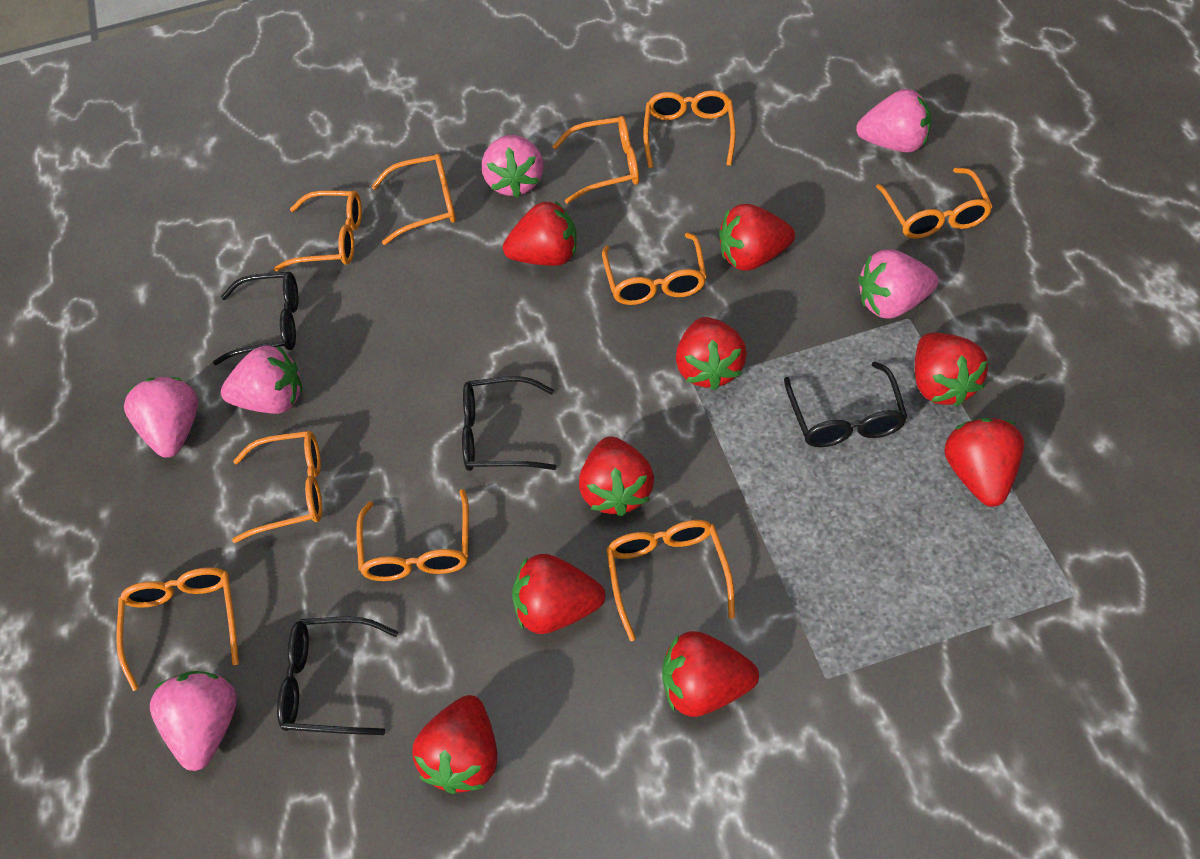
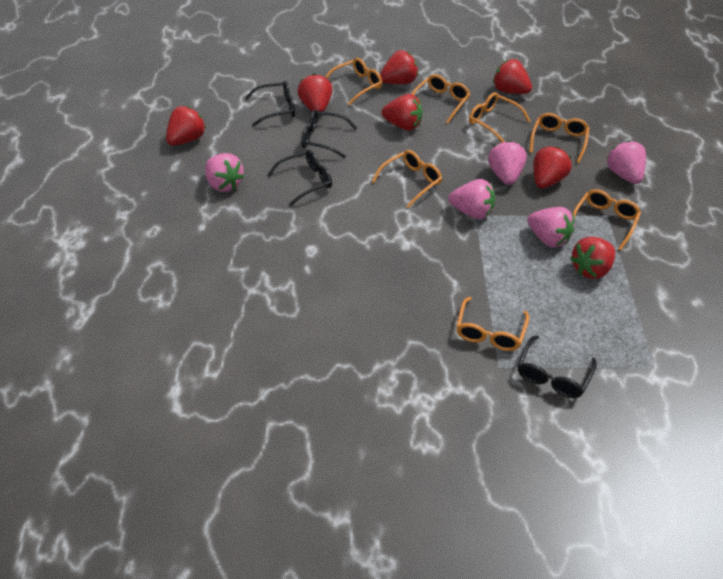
orange glasses: 10 -> 7
pink strawberry: 6 -> 5
red strawberry: 9 -> 7

